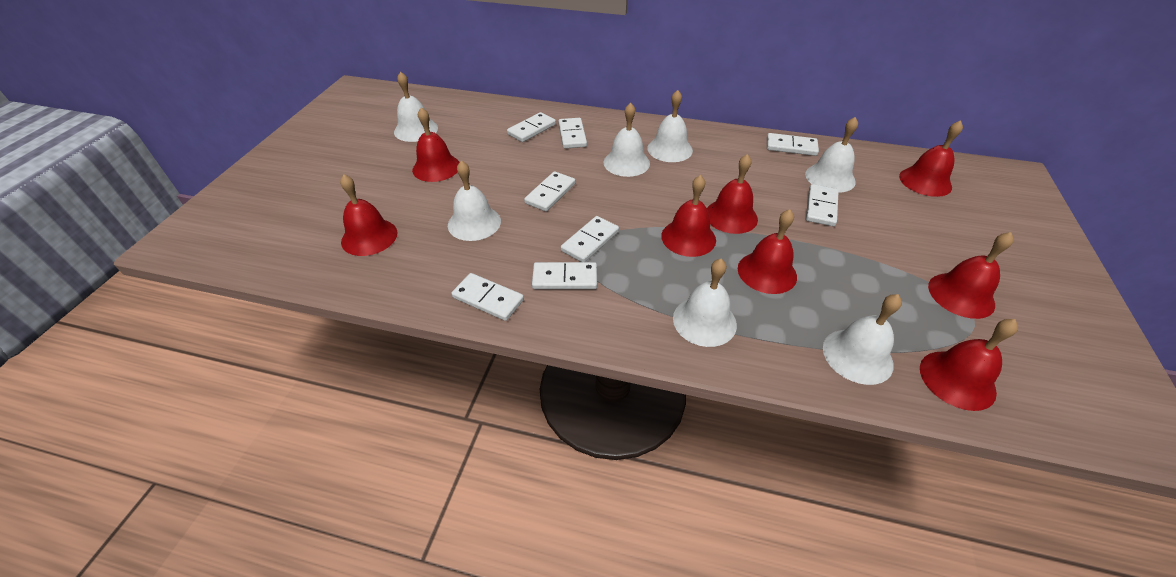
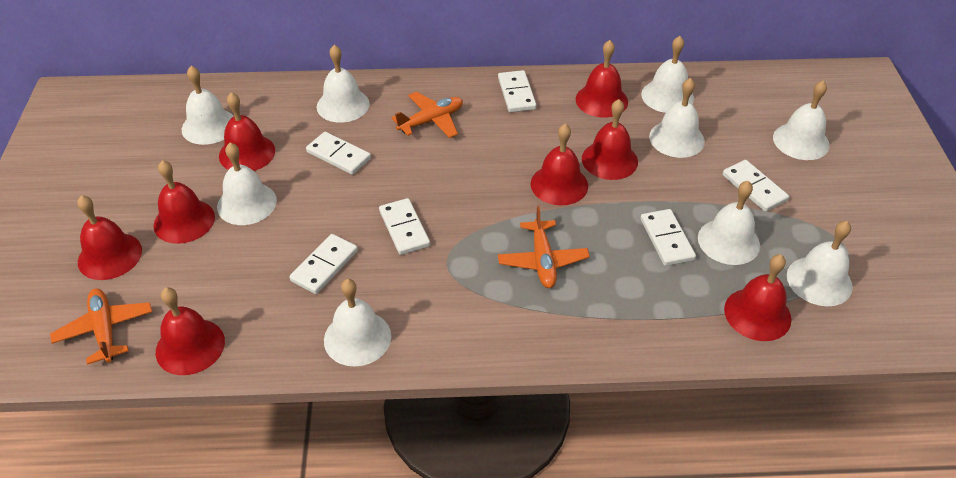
orange plane: 0 -> 3
white bell: 7 -> 9
white domino: 8 -> 6

